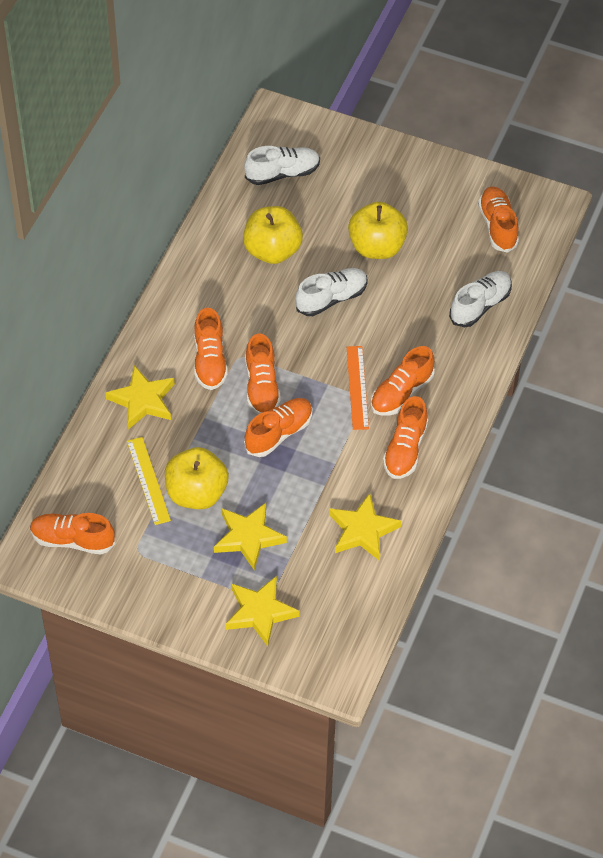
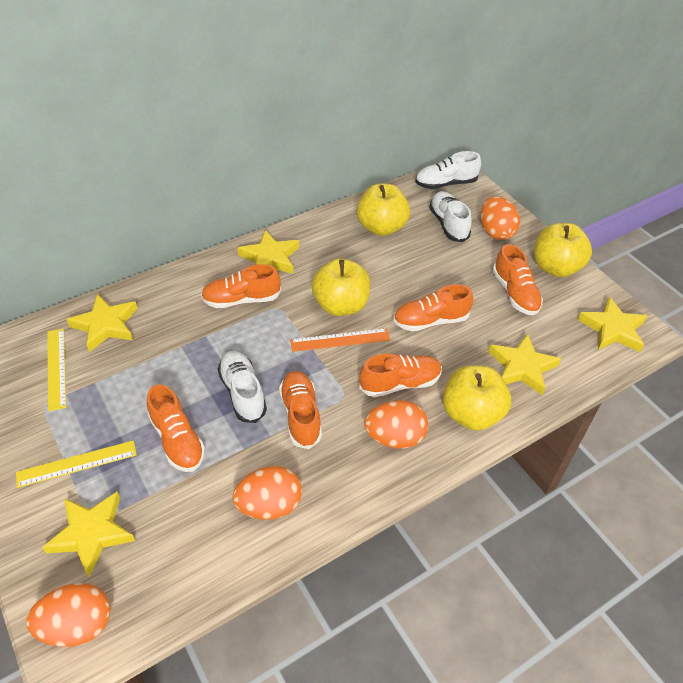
orange egg: 0 -> 4
orange shoe: 7 -> 6
yellow apple: 3 -> 4
yellow ruler: 1 -> 2
yellow star: 4 -> 5

